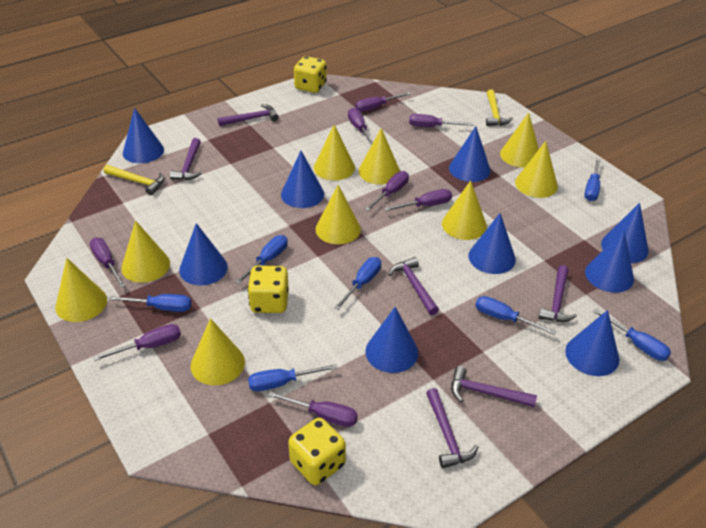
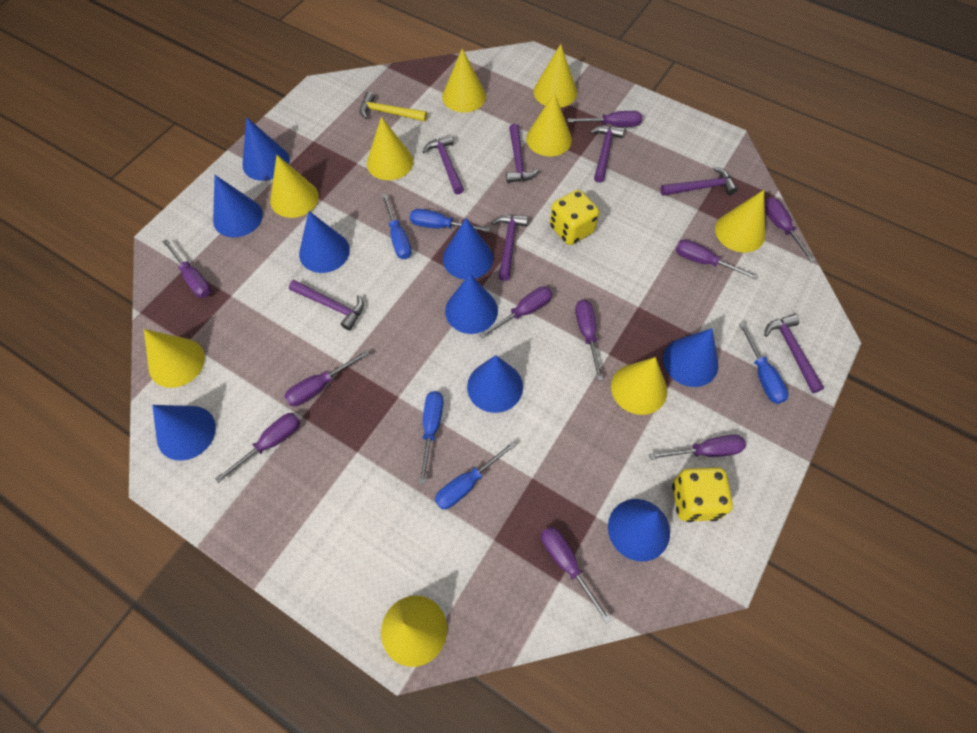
blue screwdriver: 7 -> 5
purple hammer: 6 -> 7
purple screwdriver: 8 -> 10
yellow dice: 3 -> 2
yellow hammer: 2 -> 1

